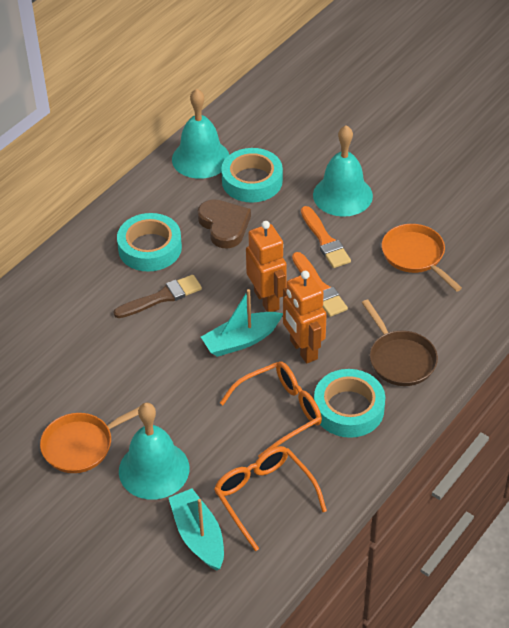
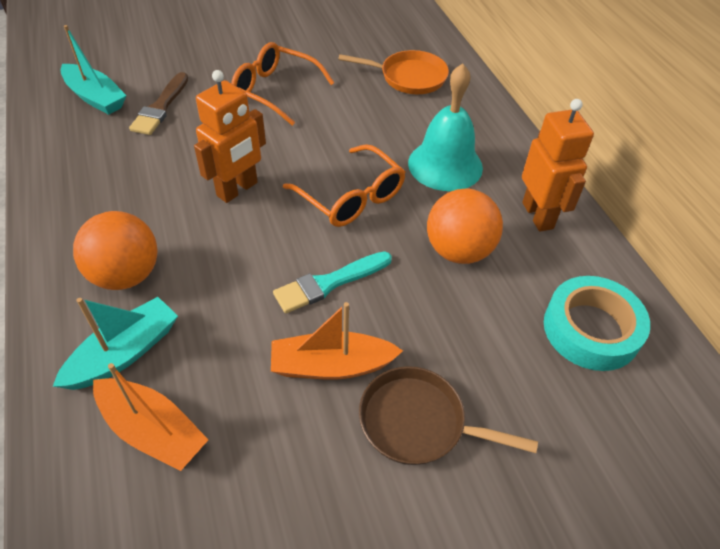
brown heart: 1 -> 0
orange ball: 0 -> 2
orange boat: 0 -> 2
orange brush: 2 -> 0
orange pan: 2 -> 1
turquoise bell: 3 -> 1
turquoise brush: 0 -> 1
turquoise tape: 3 -> 1

